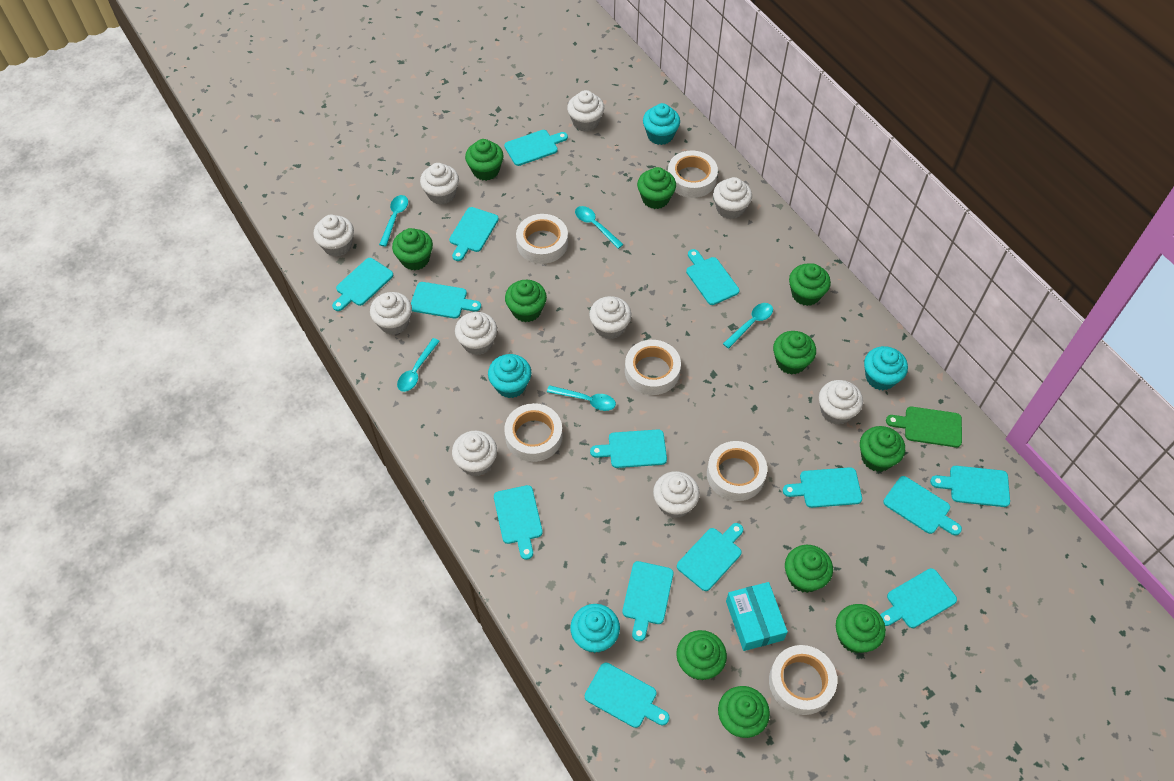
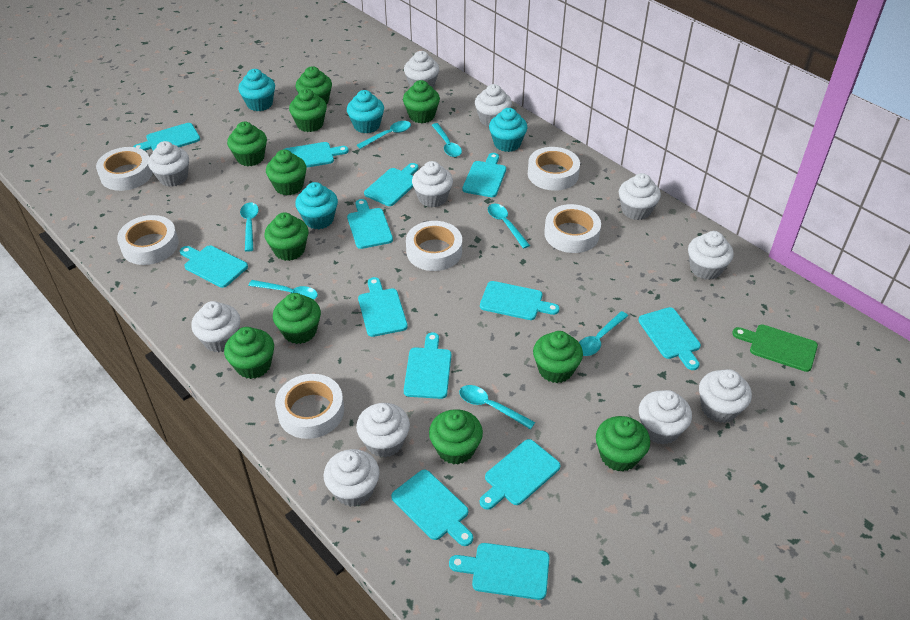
turquoise box: 1 -> 0
turquoise cutting board: 14 -> 13
turquoise spoon: 5 -> 7
white cupcake: 10 -> 11

